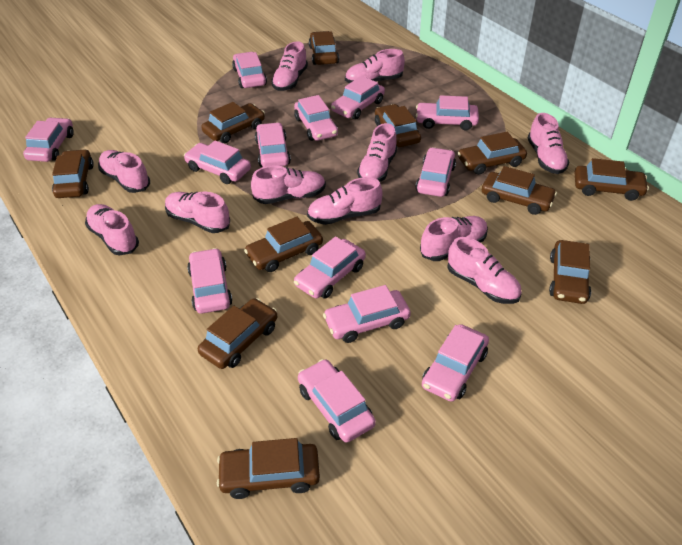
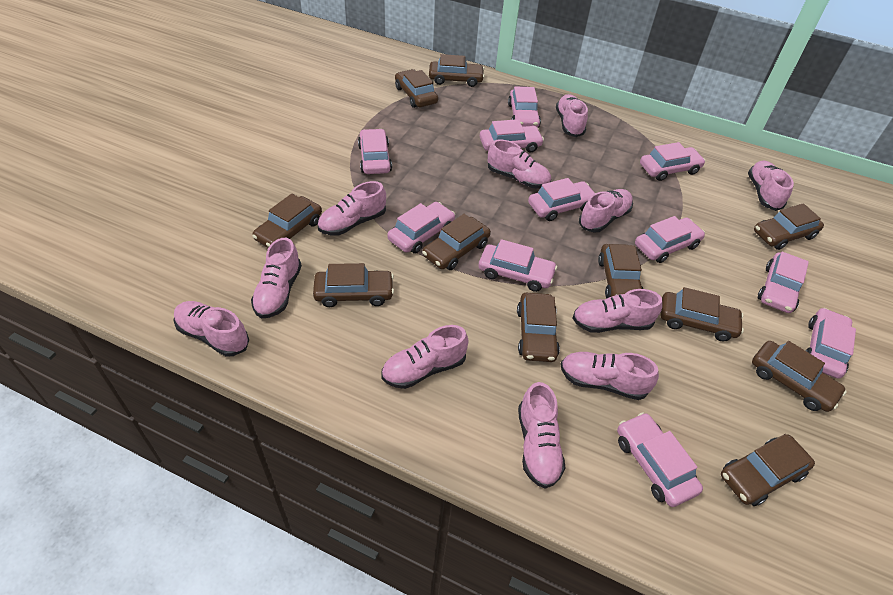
pink car: 13 -> 11

